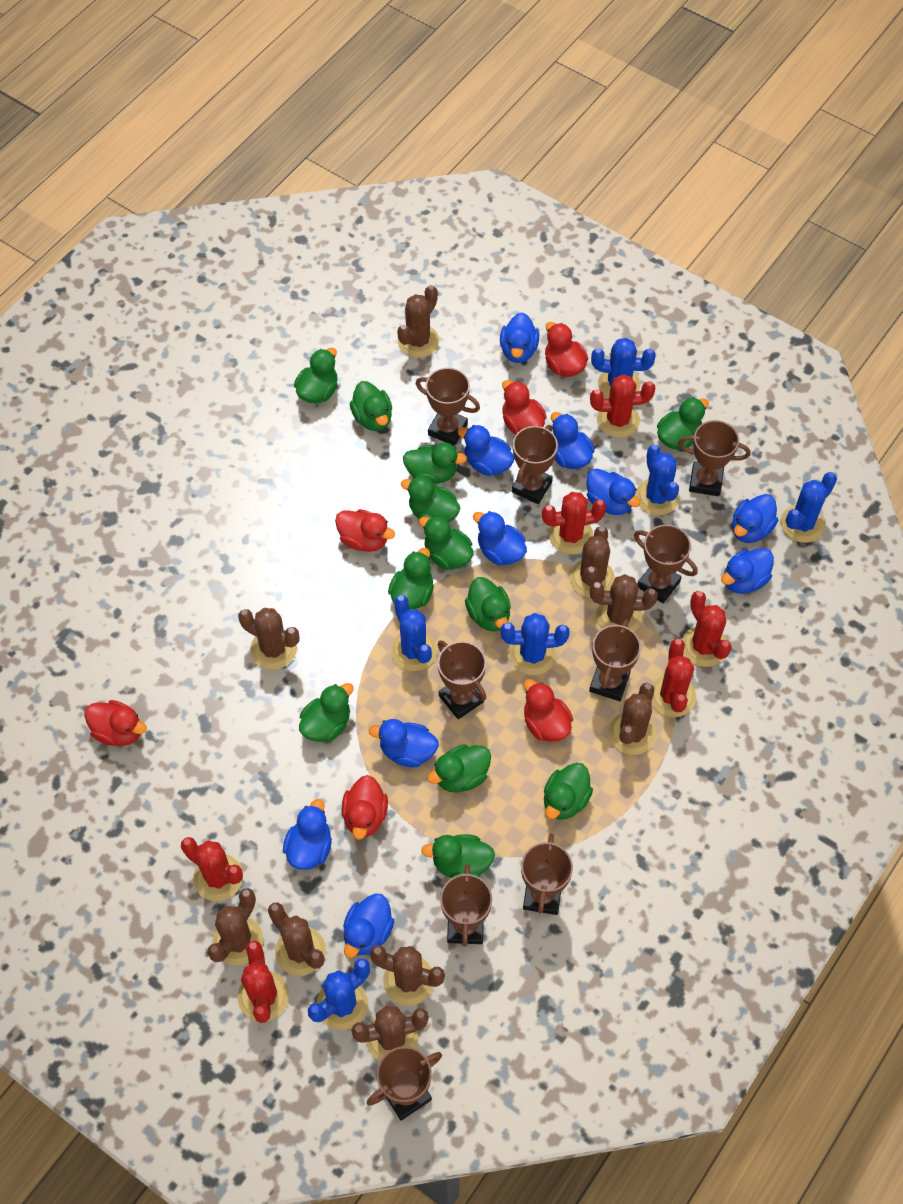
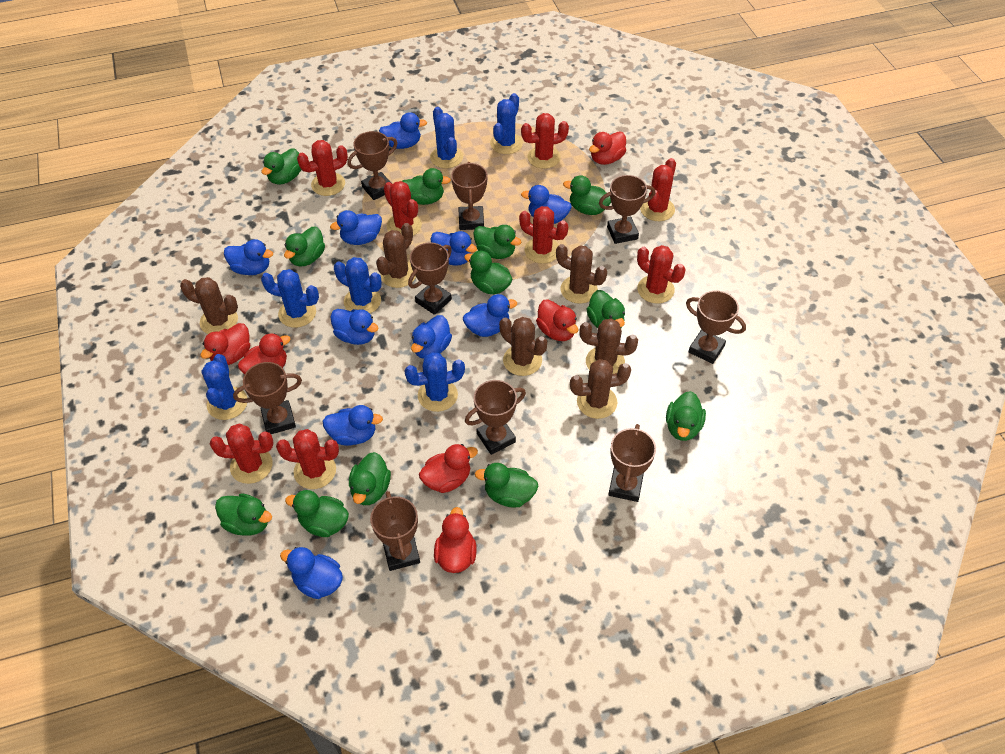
brown cactus: 9 -> 6
red cactus: 6 -> 8

